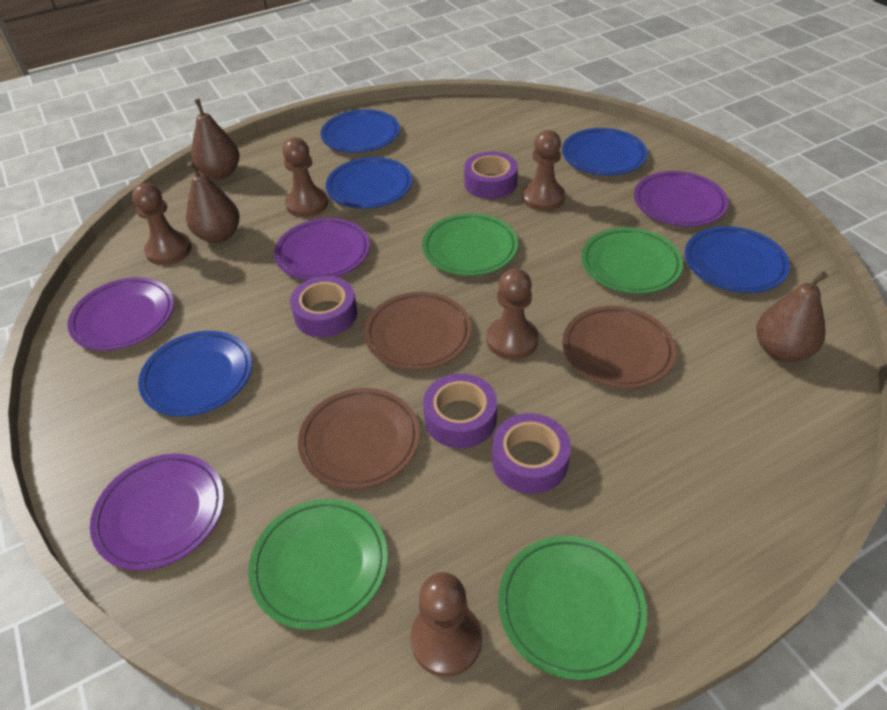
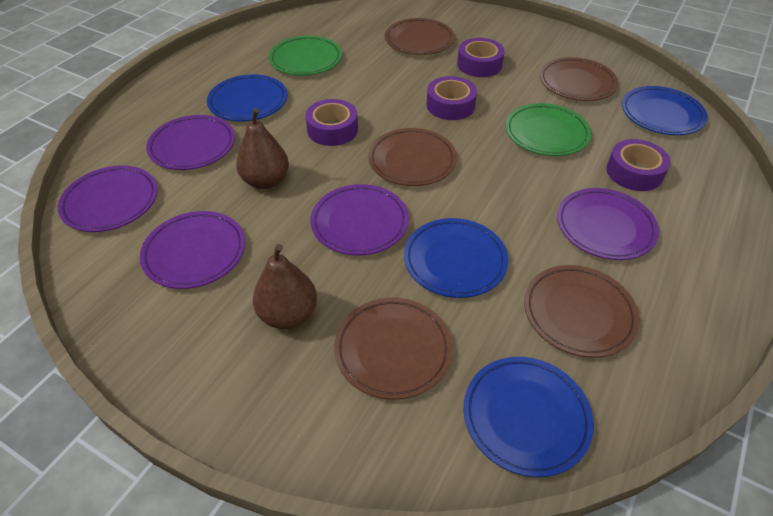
blue plate: 5 -> 4
brown pawn: 5 -> 0
brown pear: 3 -> 2
brown plate: 3 -> 5
green plate: 4 -> 2
purple plate: 4 -> 5

